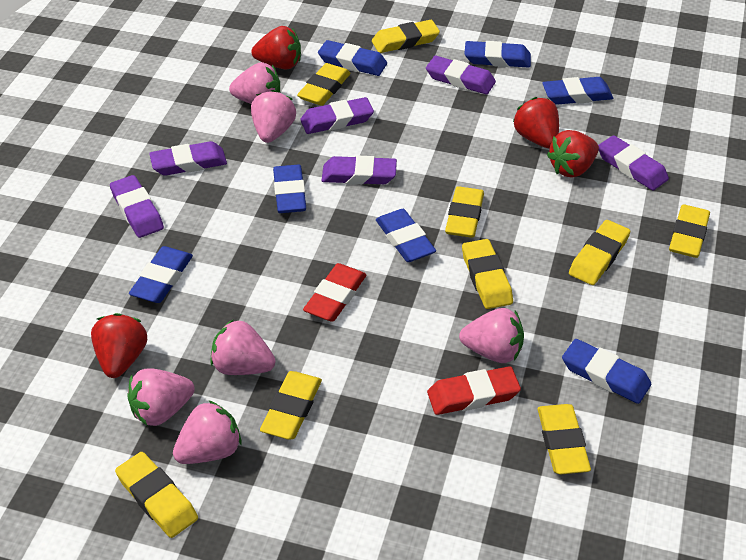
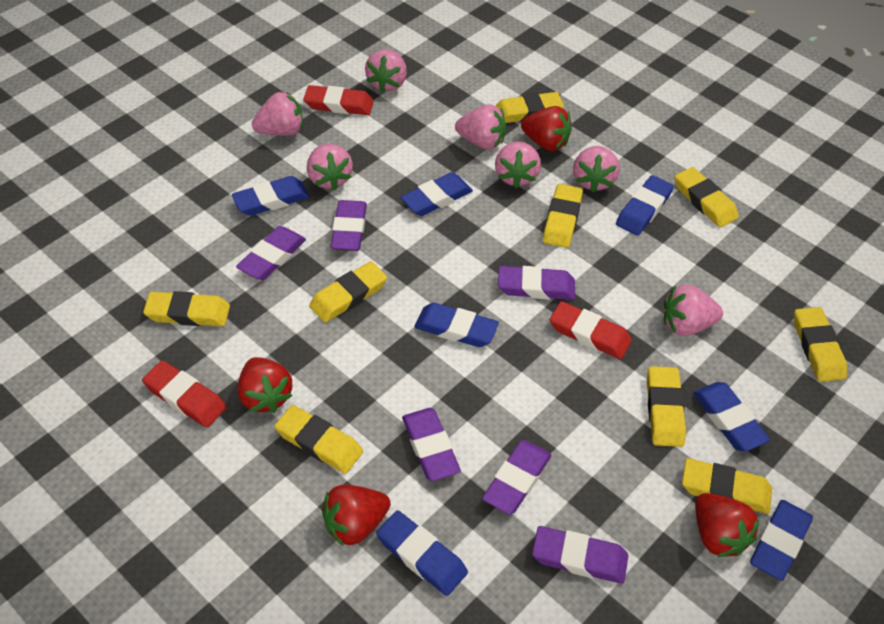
pink strawberry: 6 -> 7
red eraser: 2 -> 3

